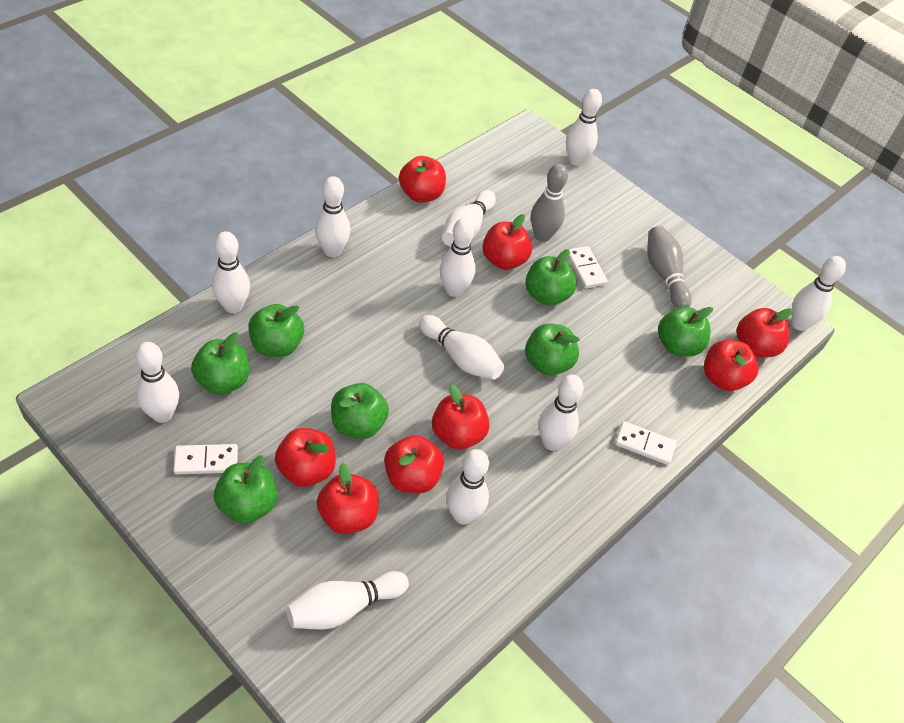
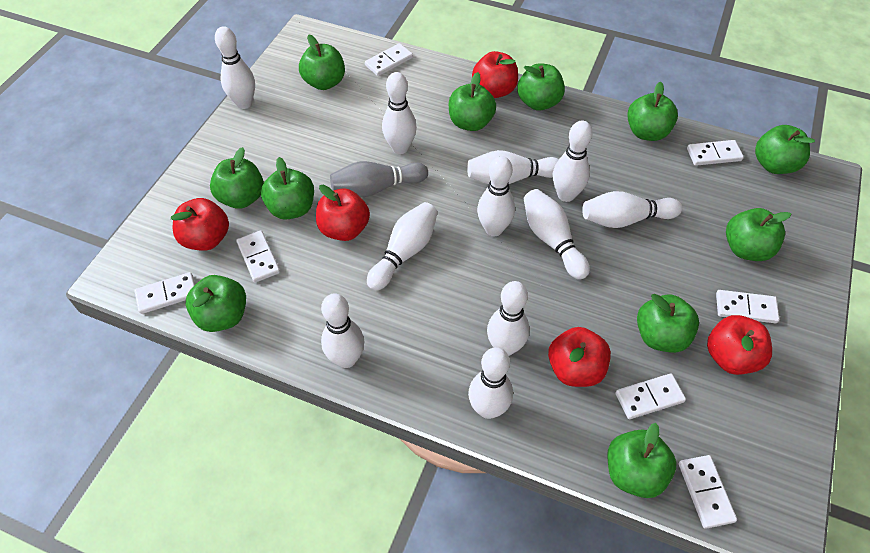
green apple: 7 -> 11
grey bowling pin: 2 -> 1
red apple: 8 -> 5
white domino: 3 -> 7

